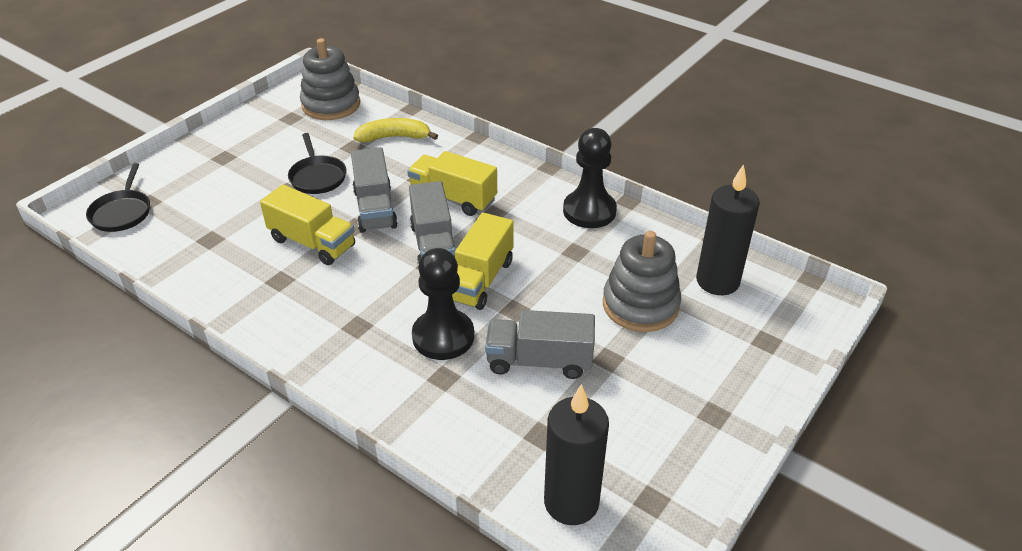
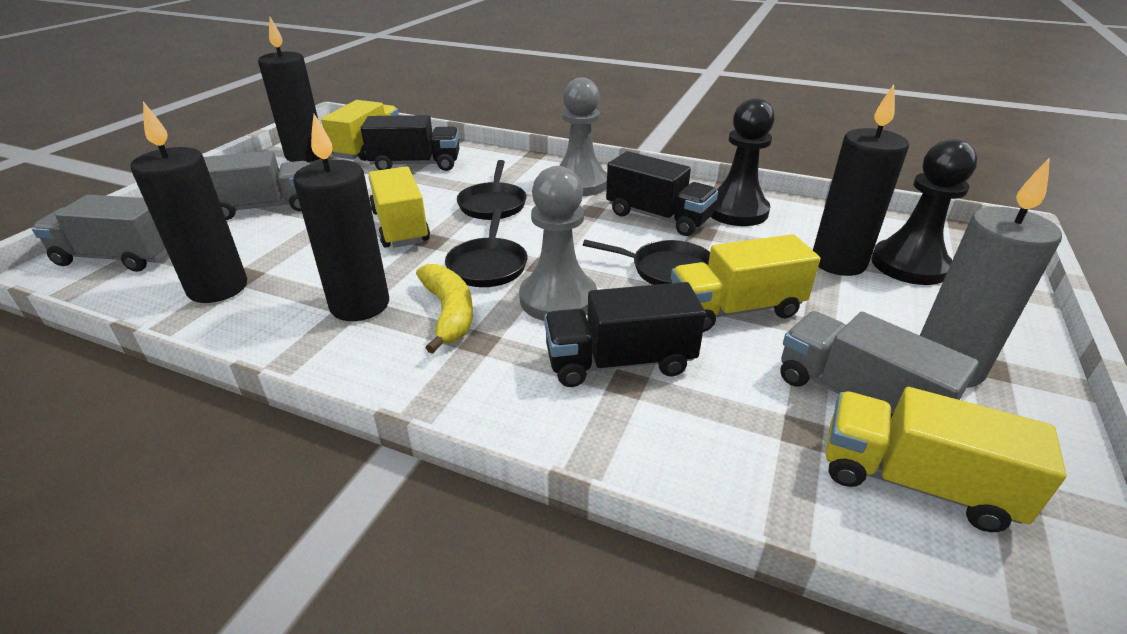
black candle: 2 -> 4
black pan: 2 -> 3
black truck: 0 -> 3
grey candle: 0 -> 1
grey pawn: 0 -> 2
grey stacking toy: 2 -> 0
yellow truck: 3 -> 4

